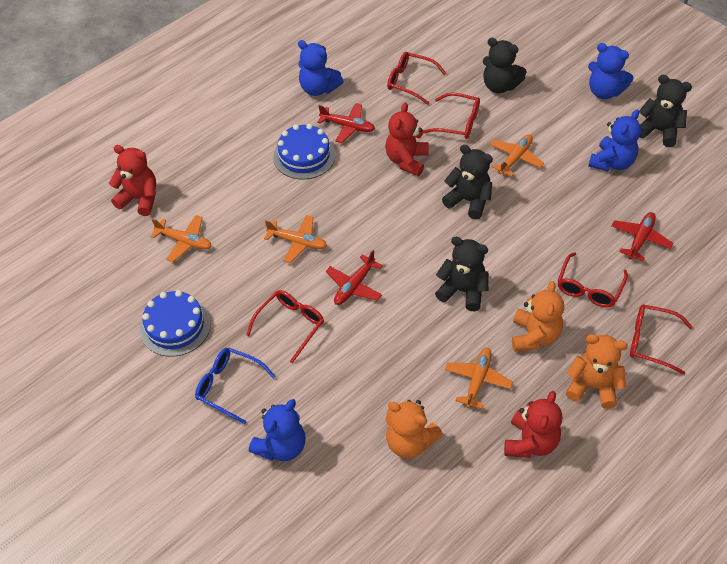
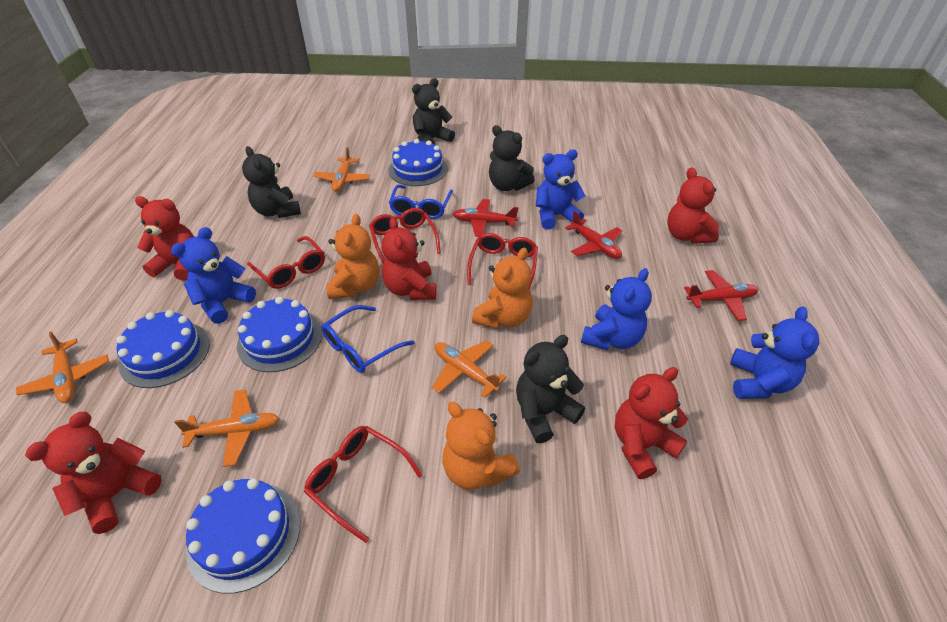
blue cake: 2 -> 4
blue glasses: 1 -> 2
red glasses: 5 -> 4
red teddy bear: 3 -> 5

